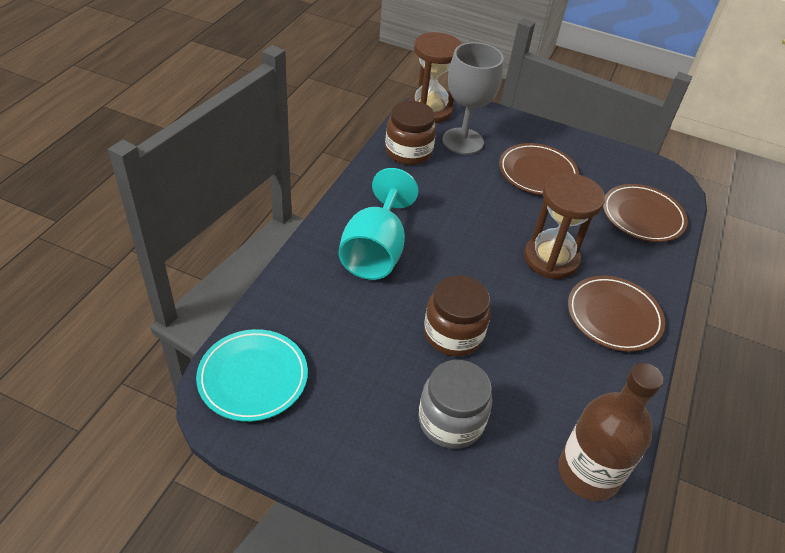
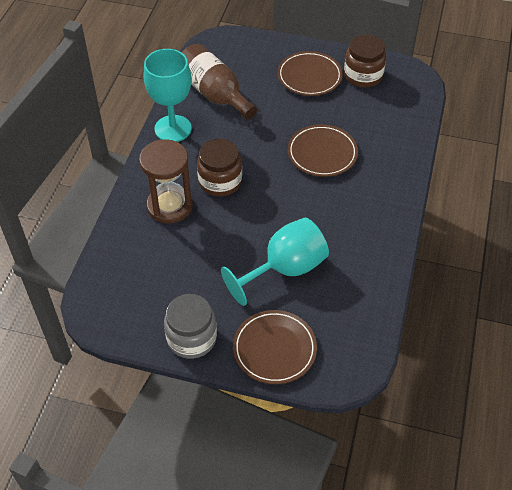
brown hourglass: 2 -> 1
grey goblet: 1 -> 0
turquoise goblet: 1 -> 2
turquoise plate: 1 -> 0

